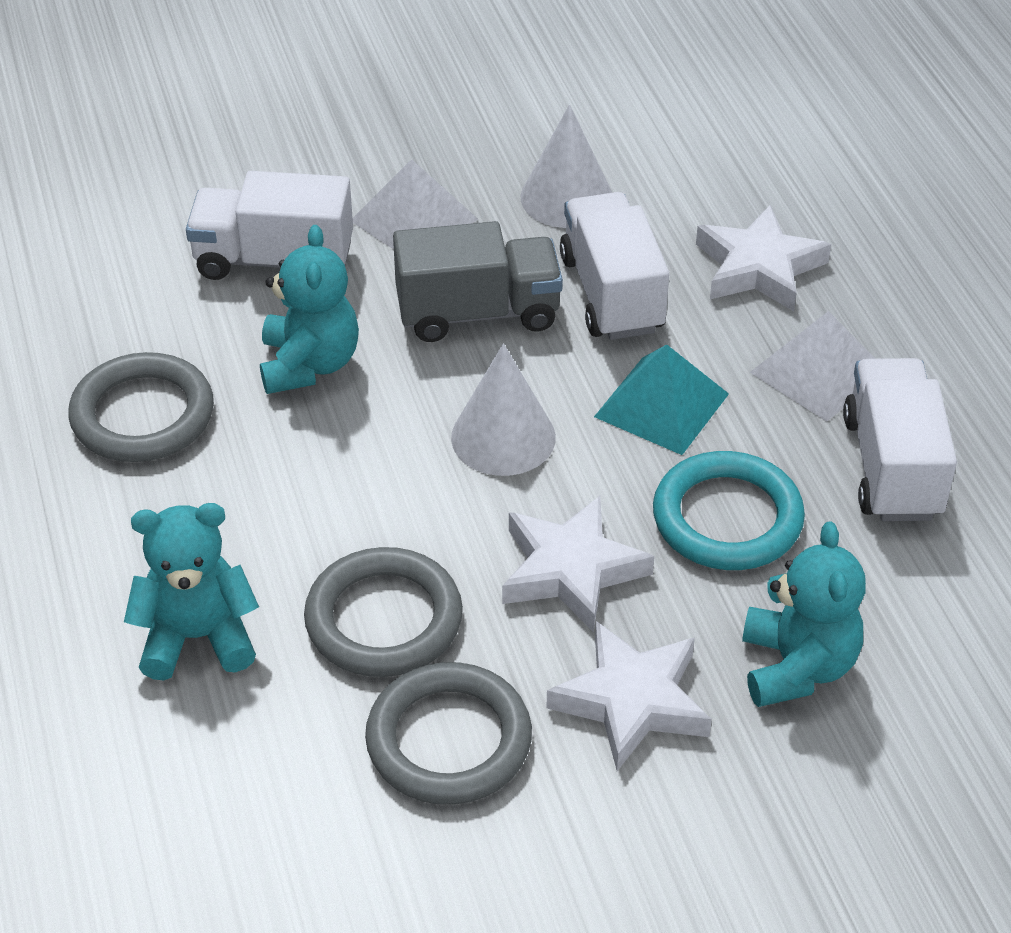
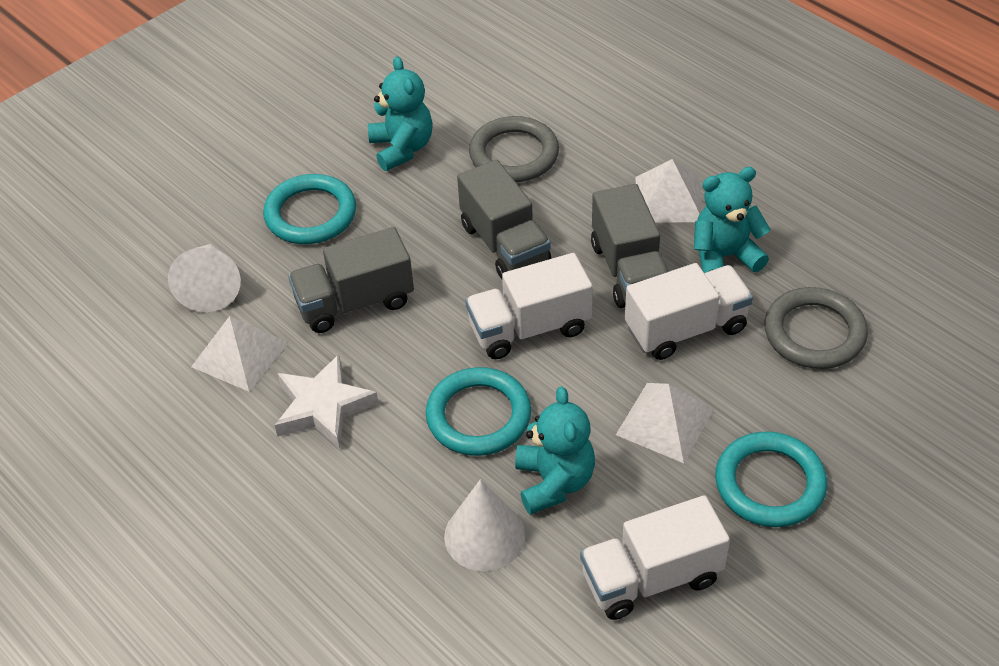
grey ring: 3 -> 2
grey truck: 1 -> 3
turquoise pyramid: 1 -> 0
turquoise ring: 1 -> 3
white pyramid: 2 -> 3
white star: 3 -> 1

